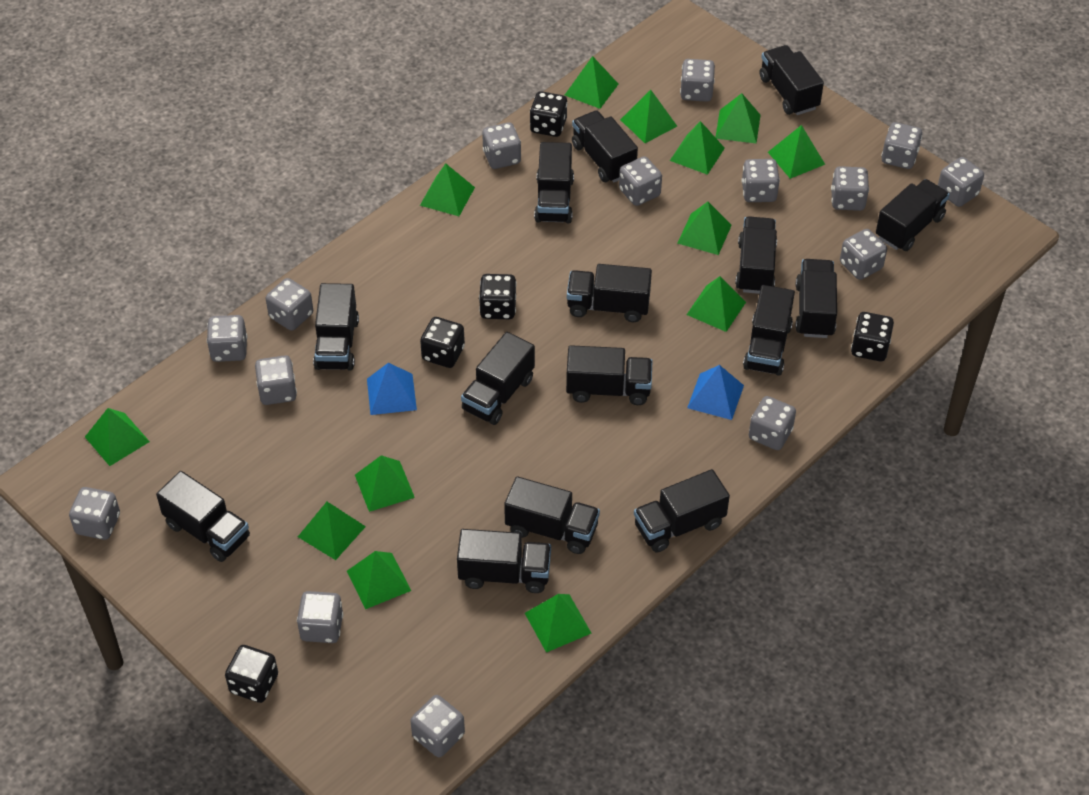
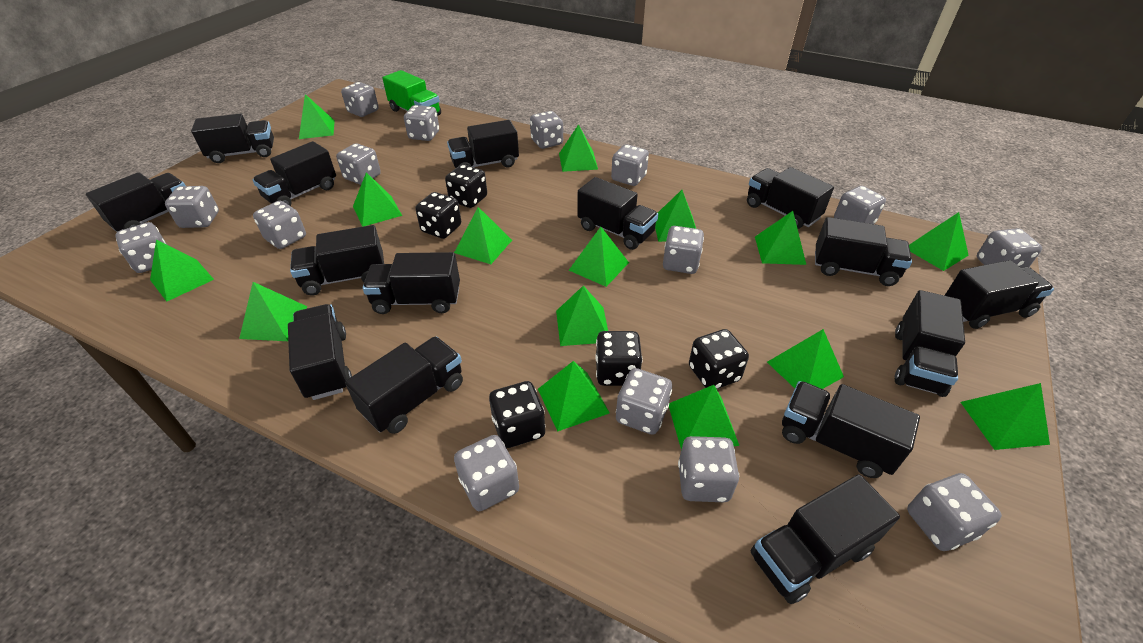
blue pyramid: 2 -> 0
green pyramid: 13 -> 15
green truck: 0 -> 1

